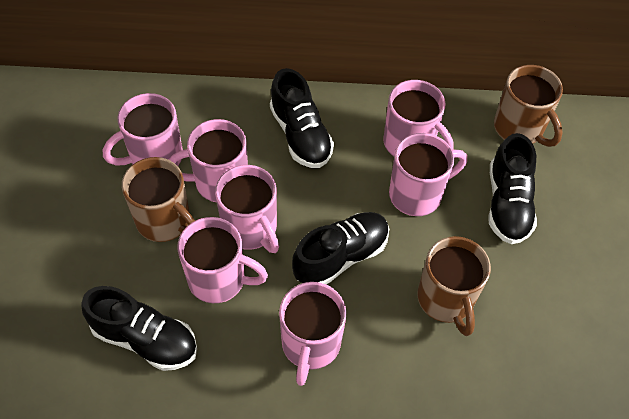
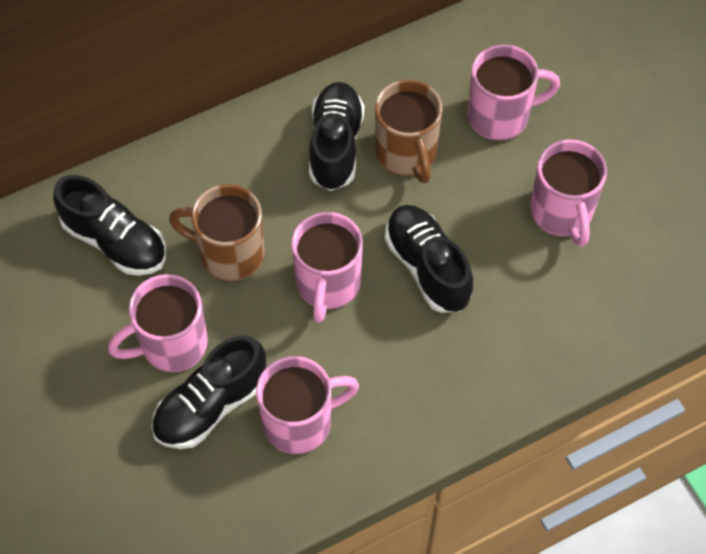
brown mug: 3 -> 2
pink mug: 7 -> 5

